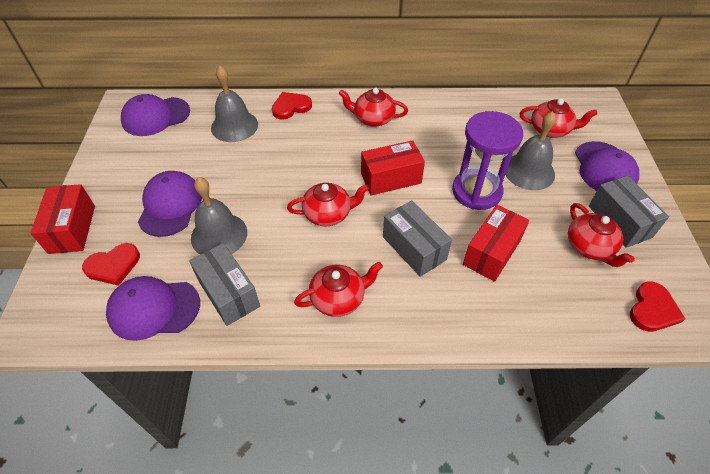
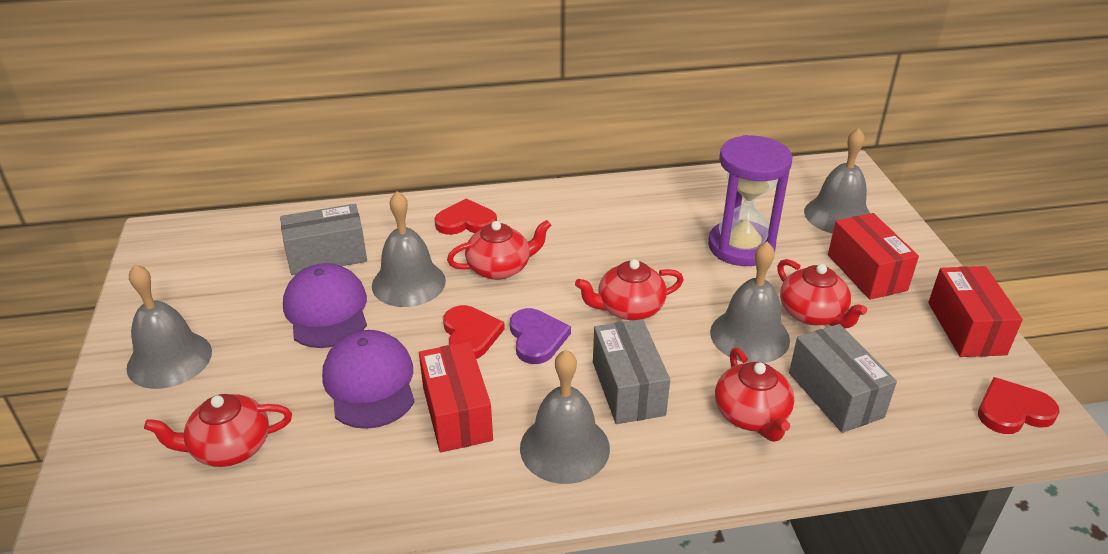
grey bell: 3 -> 5
purple cap: 4 -> 2
purple heart: 0 -> 1

